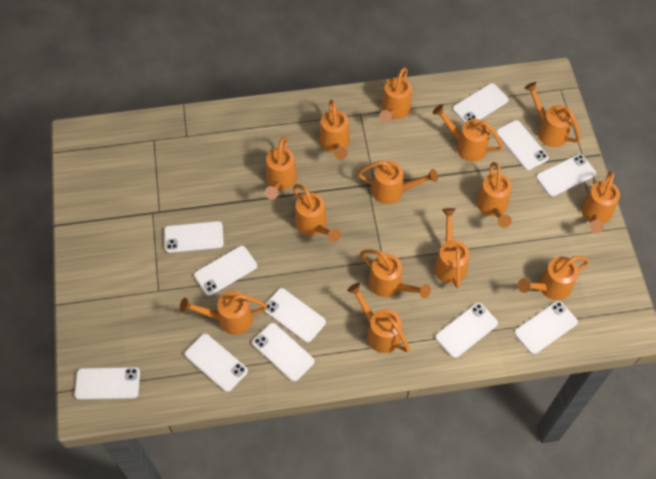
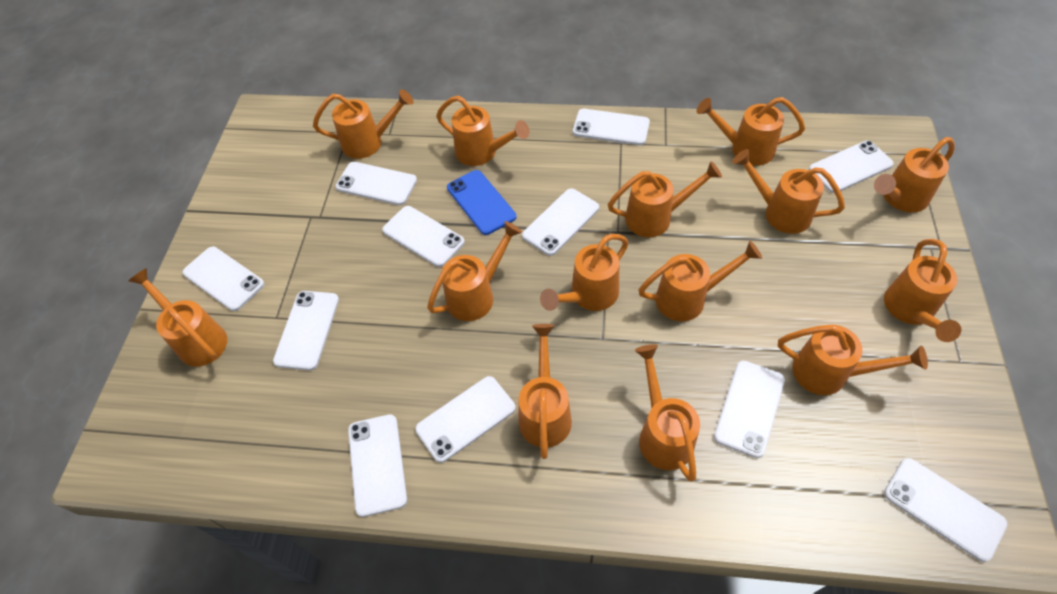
blue phone: 0 -> 1

